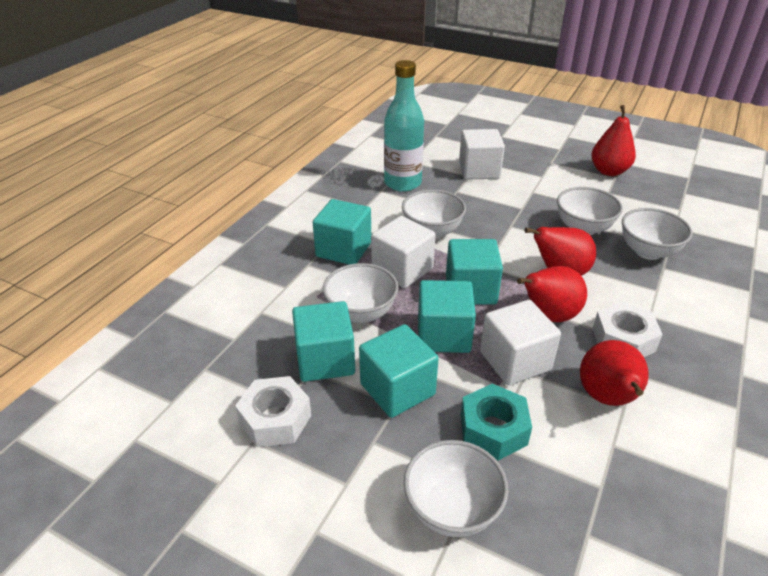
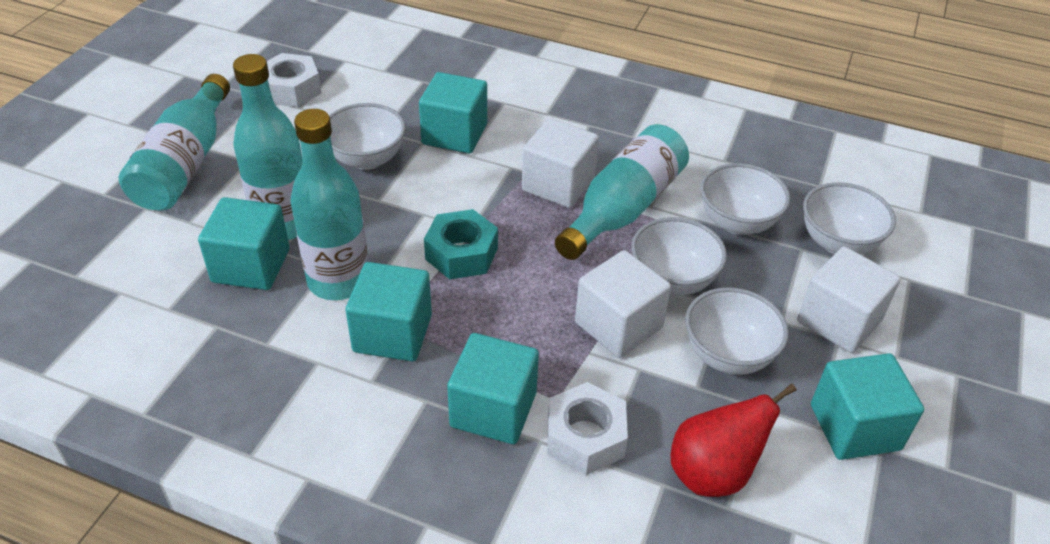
red pear: 4 -> 1
turquoise bottle: 1 -> 4

